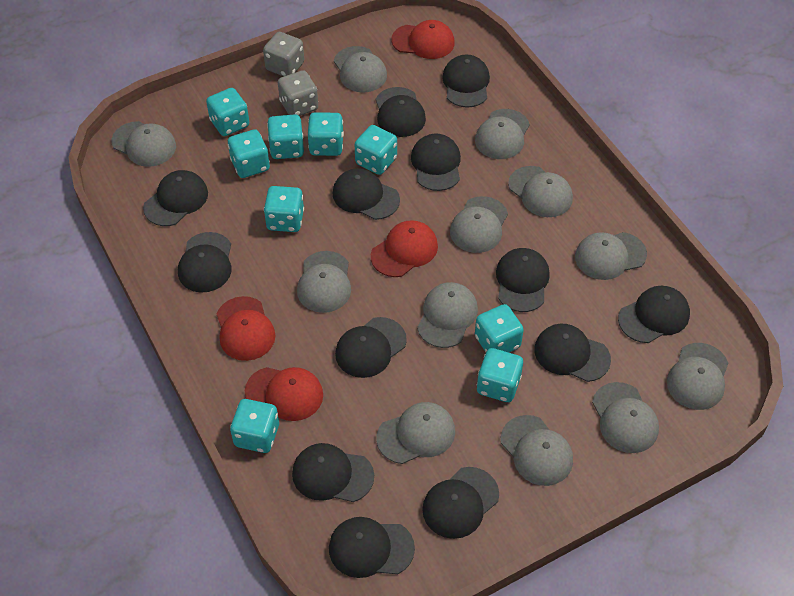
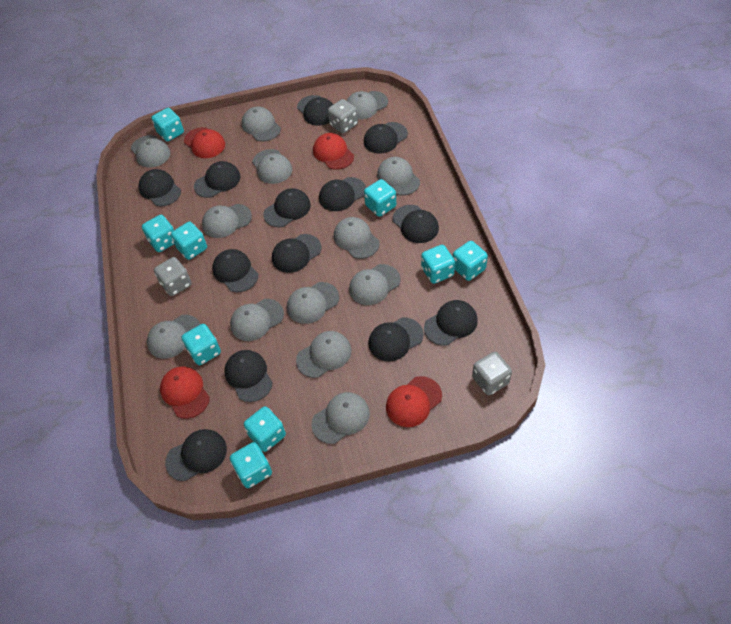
grey cap: 12 -> 13
grey dice: 2 -> 3

